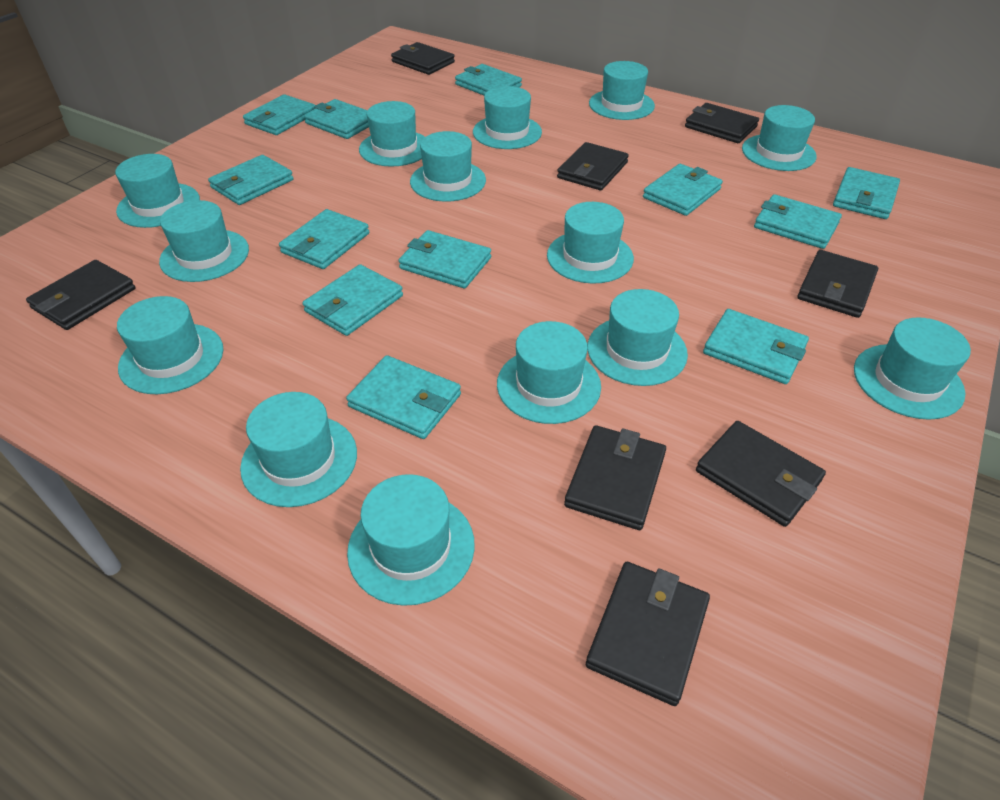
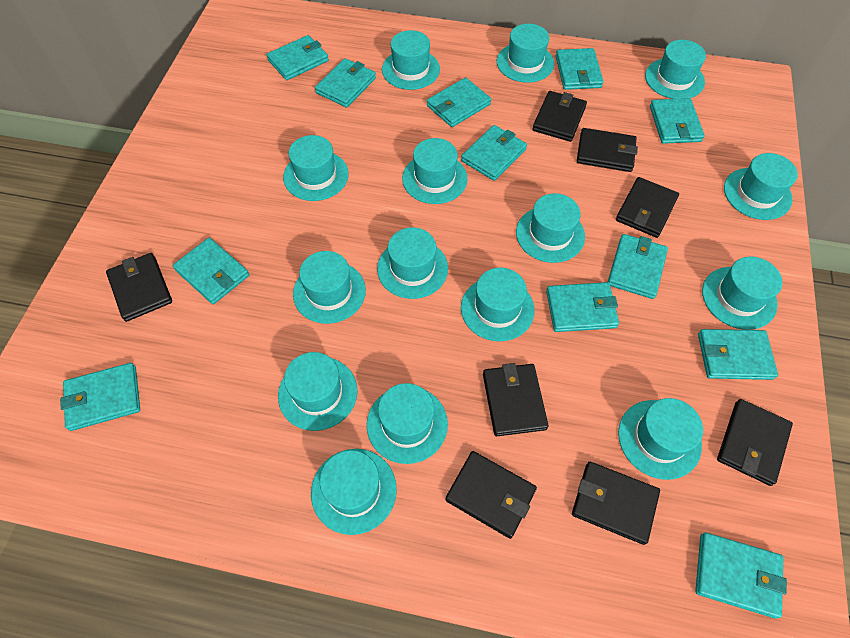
turquoise hat: 14 -> 15

